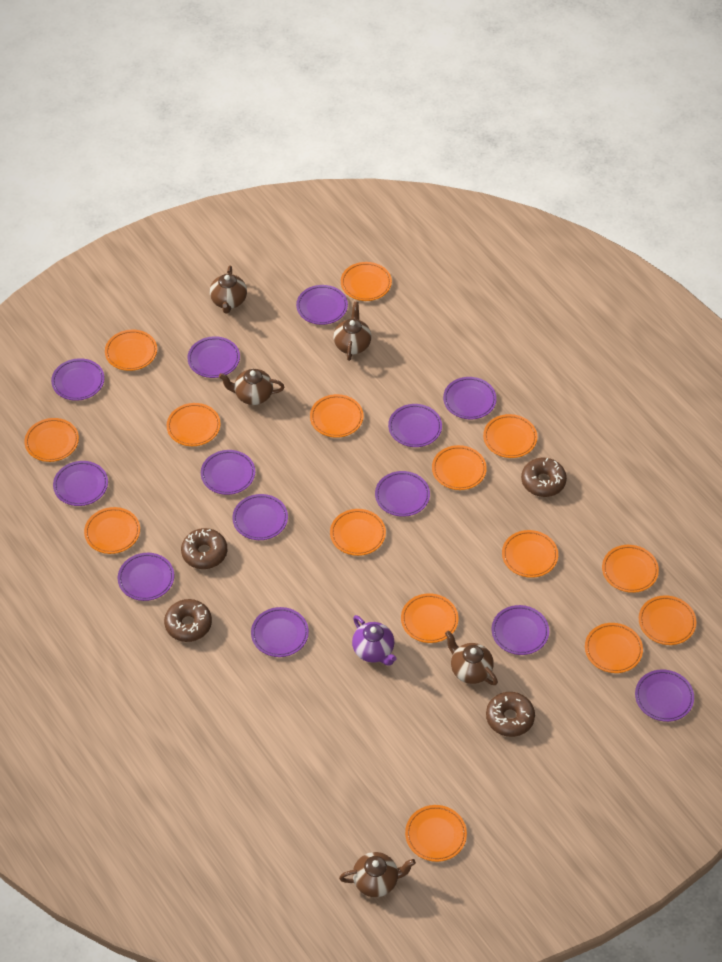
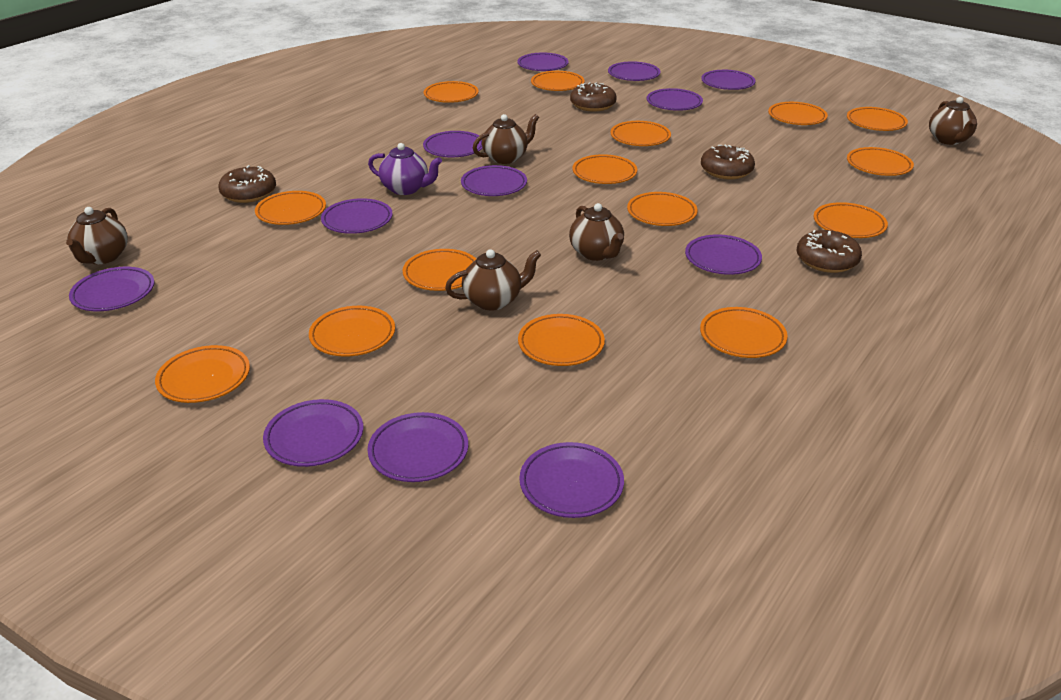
purple plate: 13 -> 12

